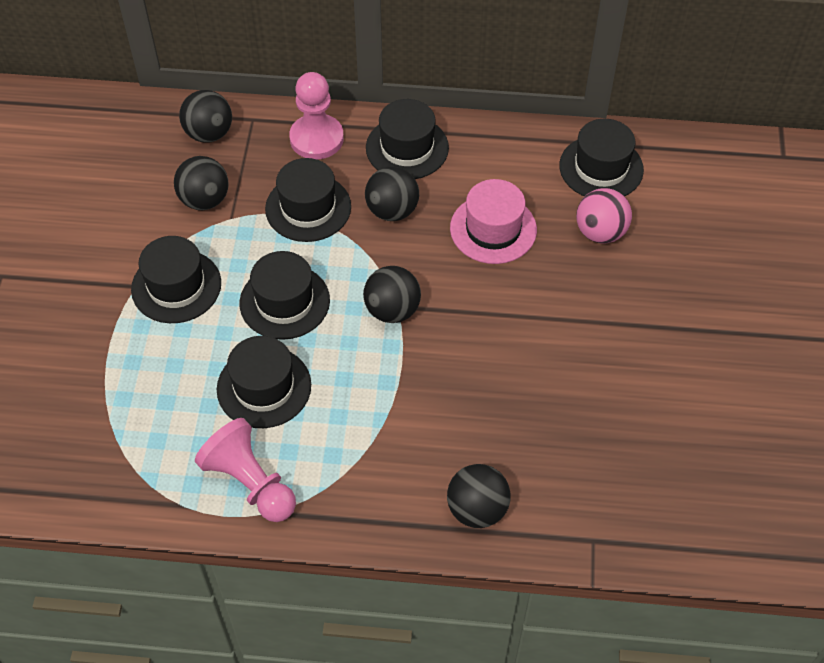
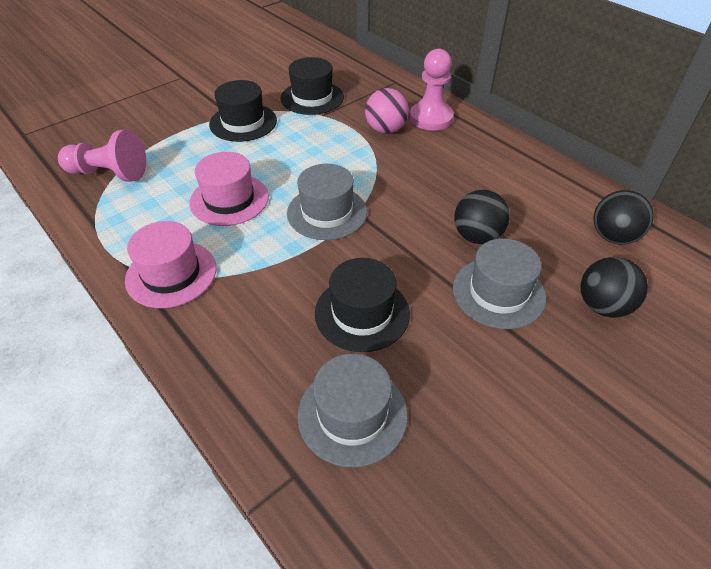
black ball: 5 -> 3
black hat: 6 -> 3
grey hat: 0 -> 3
pink hat: 1 -> 2

